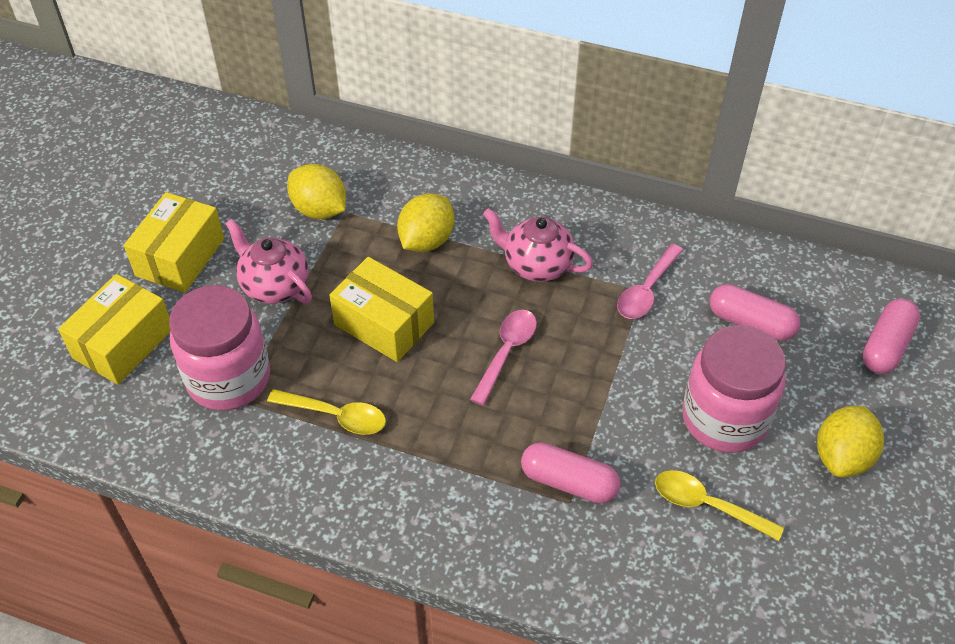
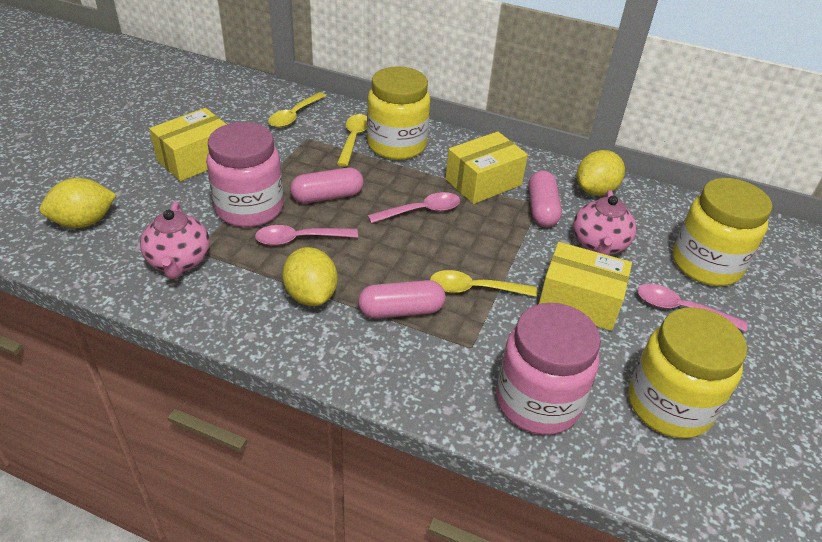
pink spoon: 2 -> 3
yellow jar: 0 -> 3
yellow spoon: 2 -> 3

